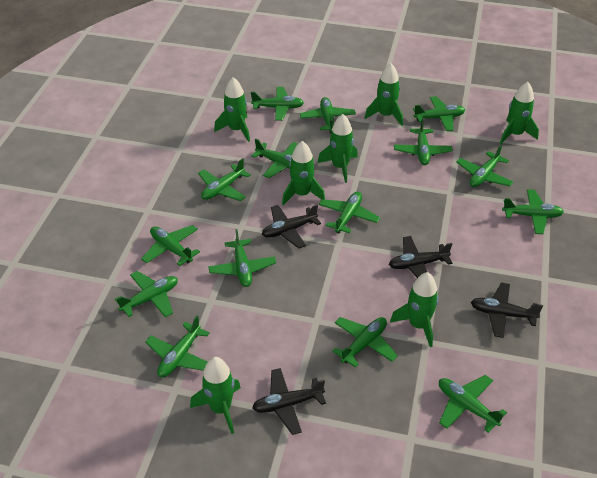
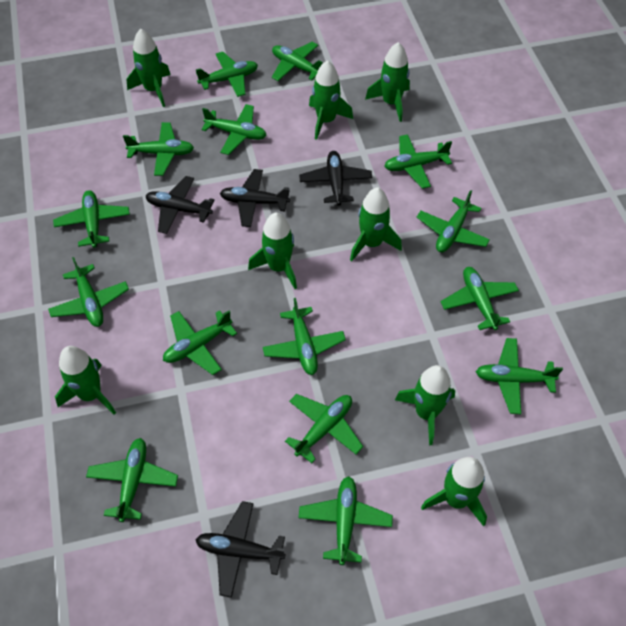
green rocket: 7 -> 8

